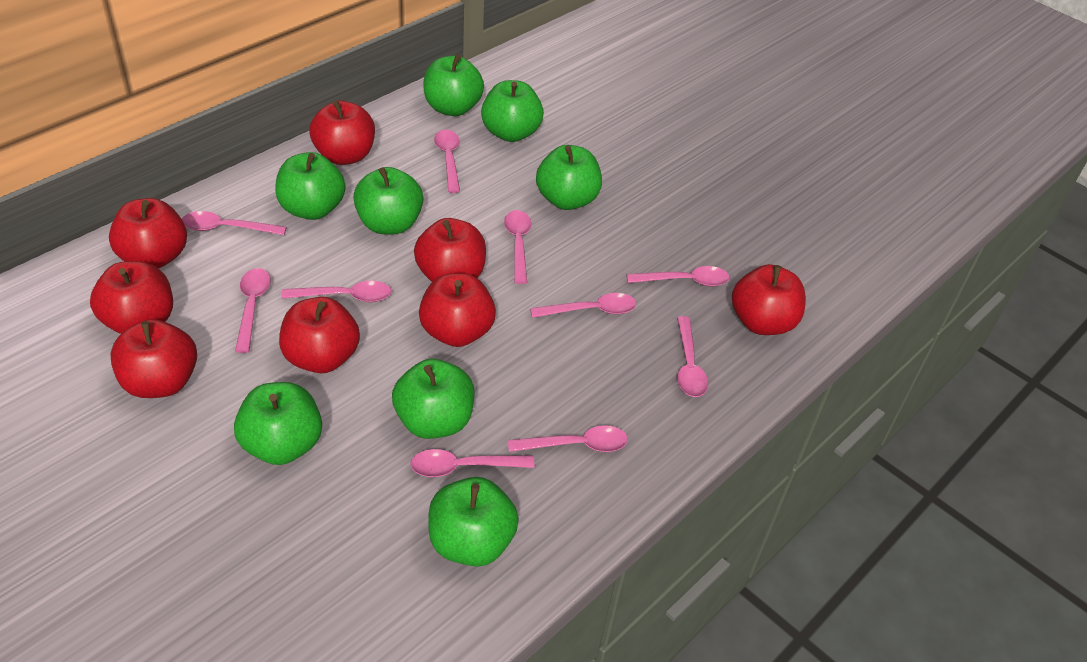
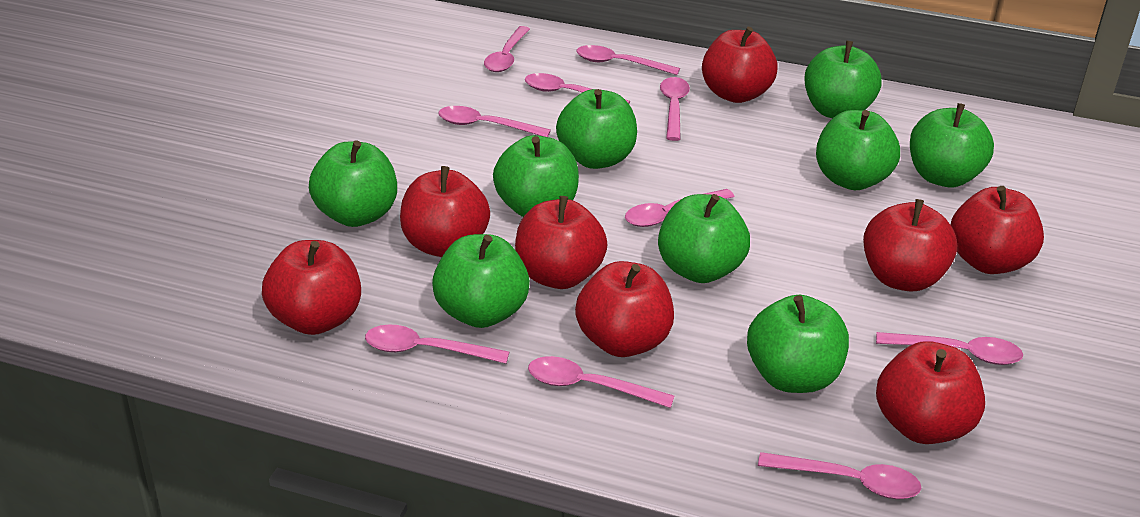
green apple: 8 -> 9

